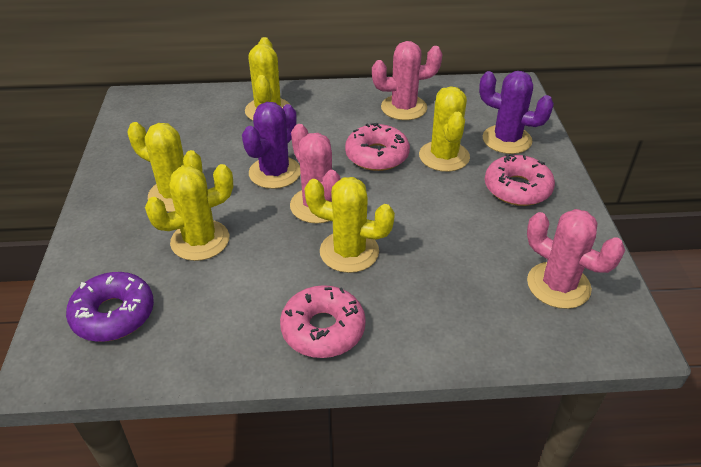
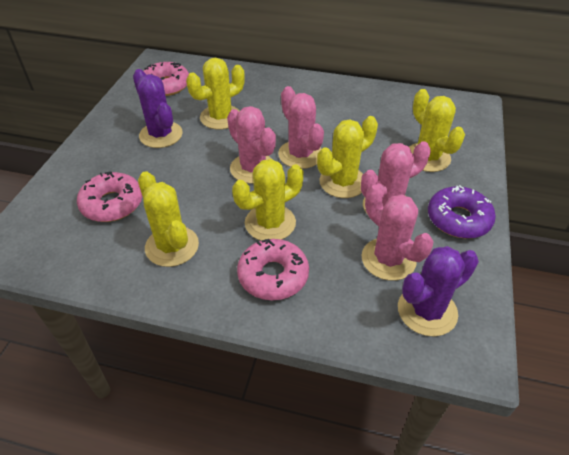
pink cactus: 3 -> 4

